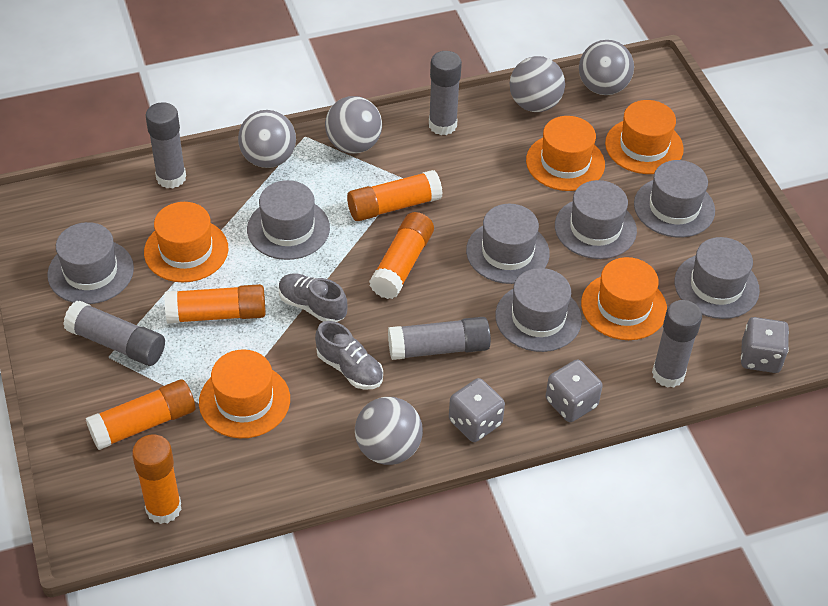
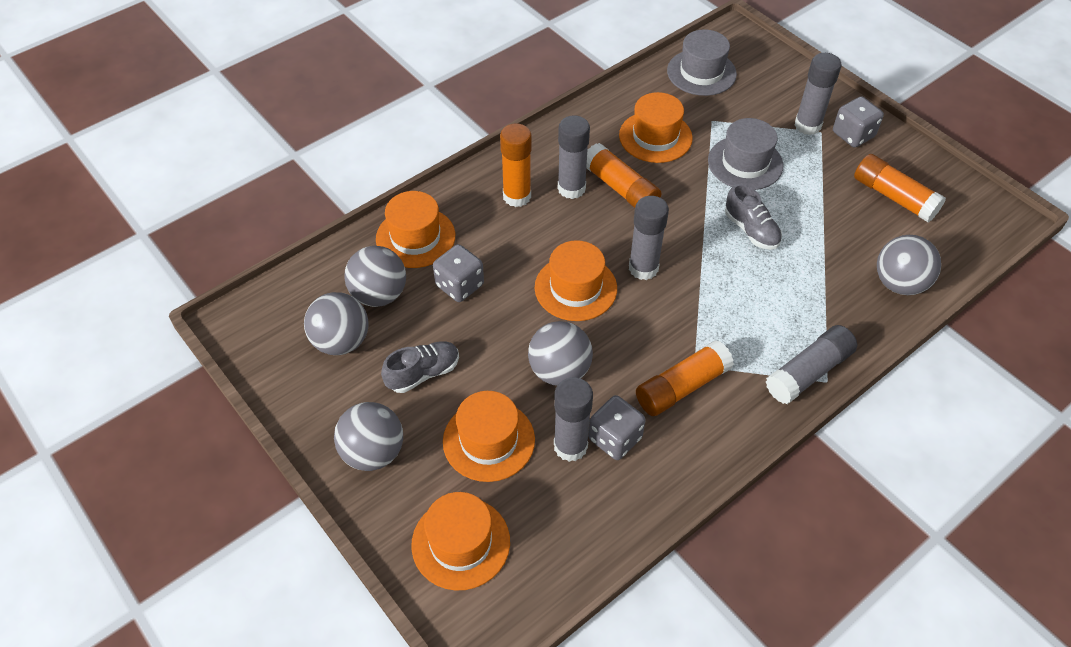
grey hat: 7 -> 2
orange glue stick: 5 -> 4

